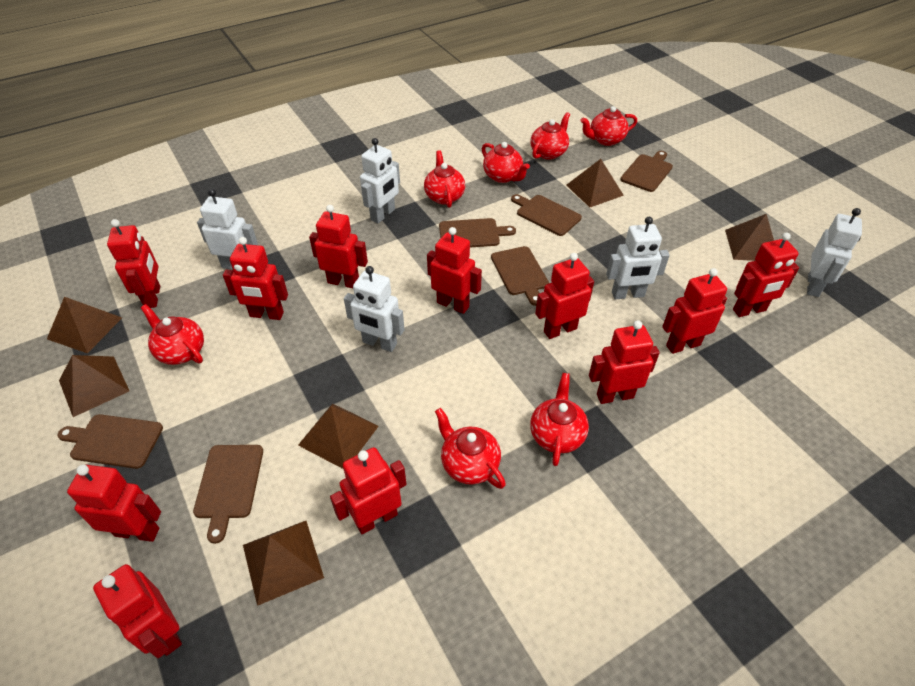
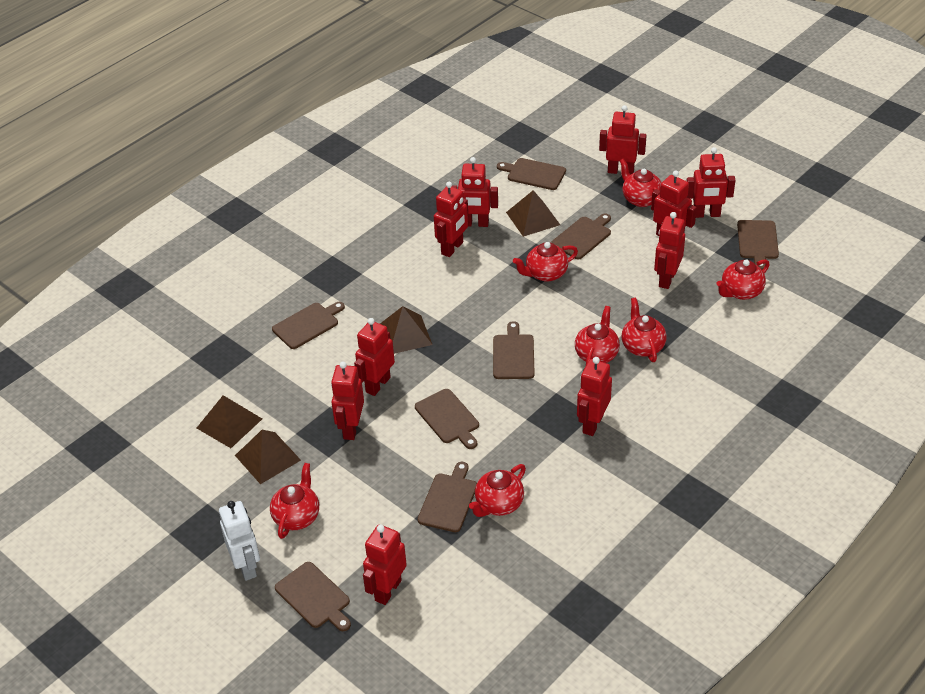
brown cutting board: 6 -> 8
brown pyramid: 6 -> 4
red robot: 11 -> 10
white robot: 5 -> 1

